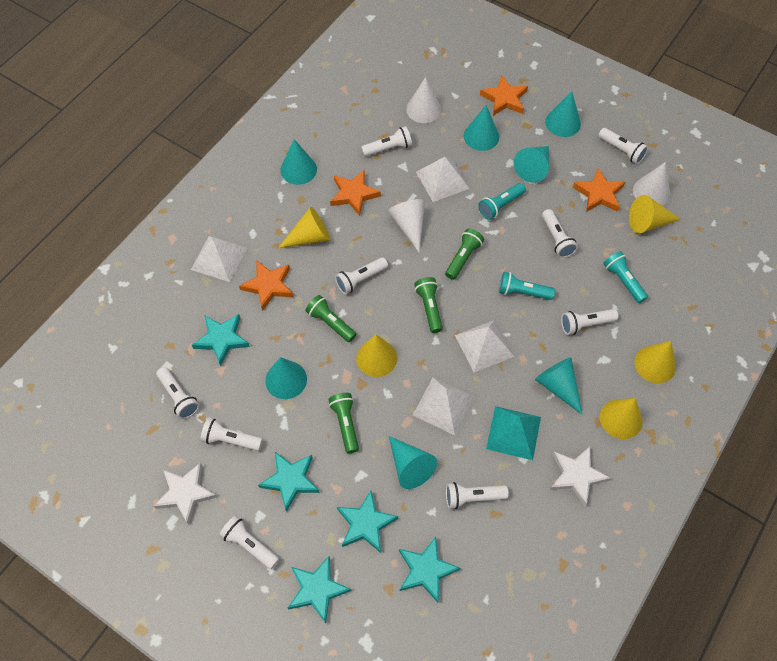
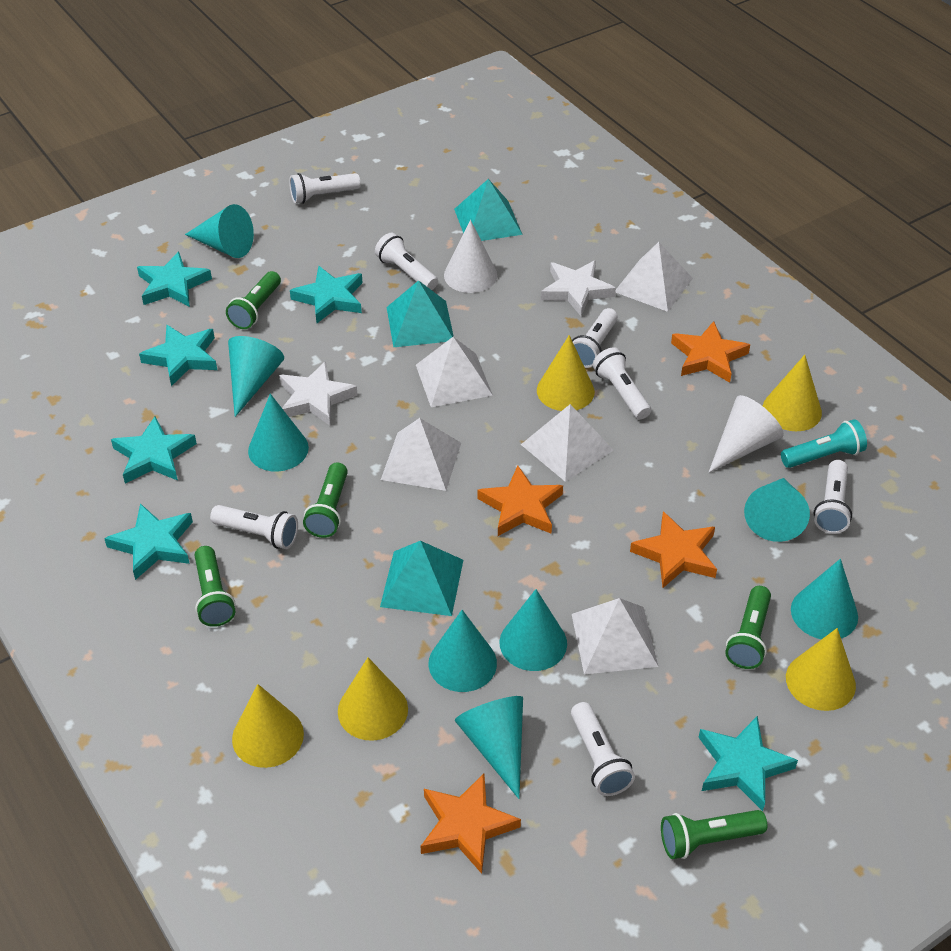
green flashlight: 4 -> 5
turquoise cone: 7 -> 8
turquoise flashlight: 3 -> 1
turquoise pyramid: 1 -> 3
turquoise star: 5 -> 6
white cone: 3 -> 2
white flashlight: 9 -> 7
white pyramid: 4 -> 5

